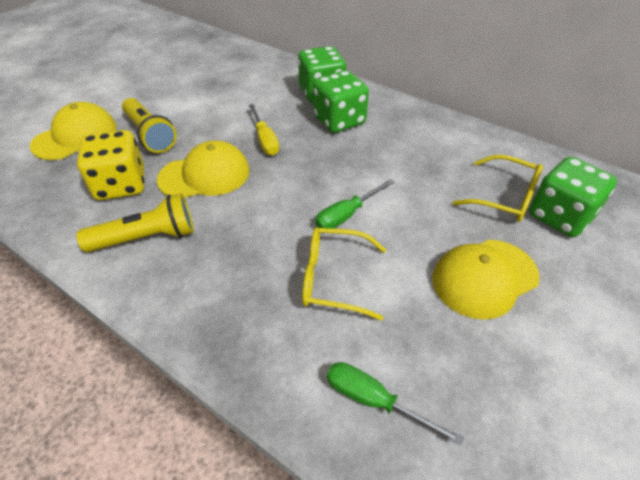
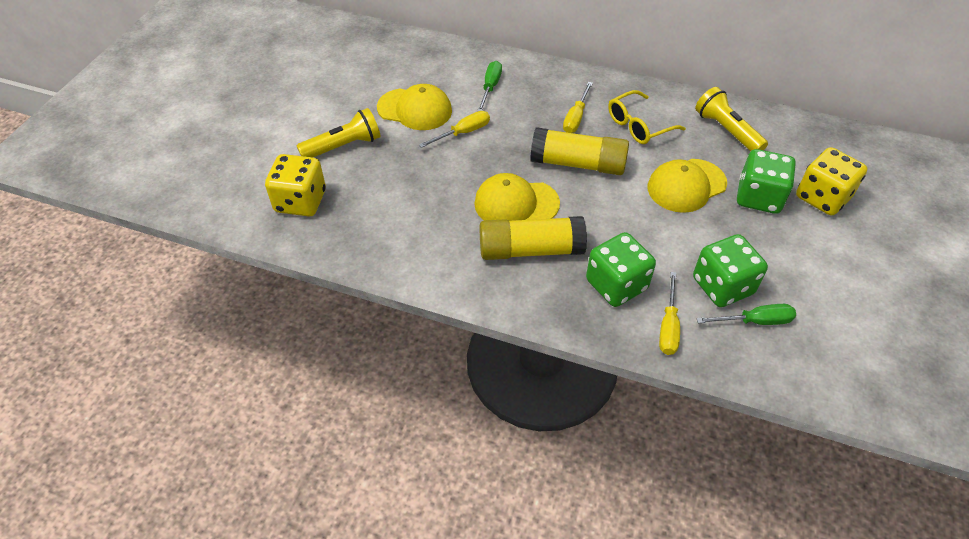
yellow dice: 1 -> 2
yellow glasses: 2 -> 1
yellow glue stick: 0 -> 2
yellow screwdriver: 1 -> 3

